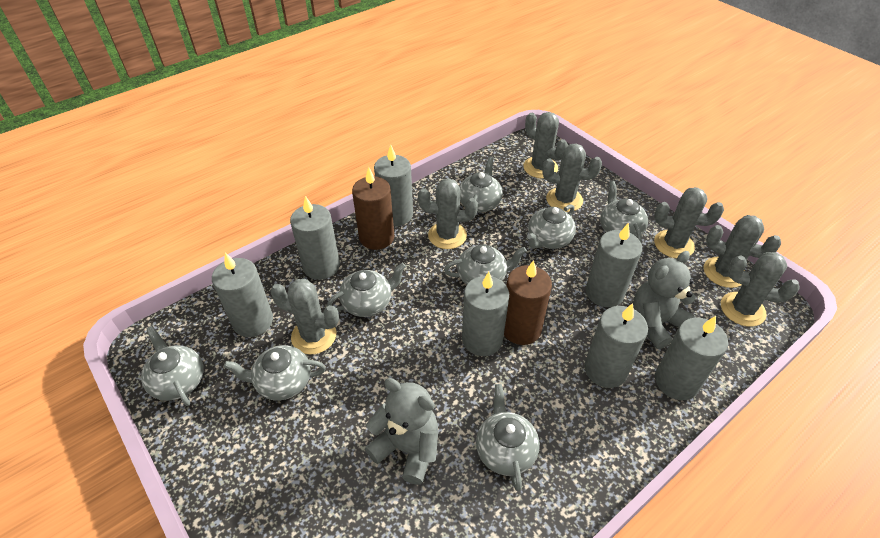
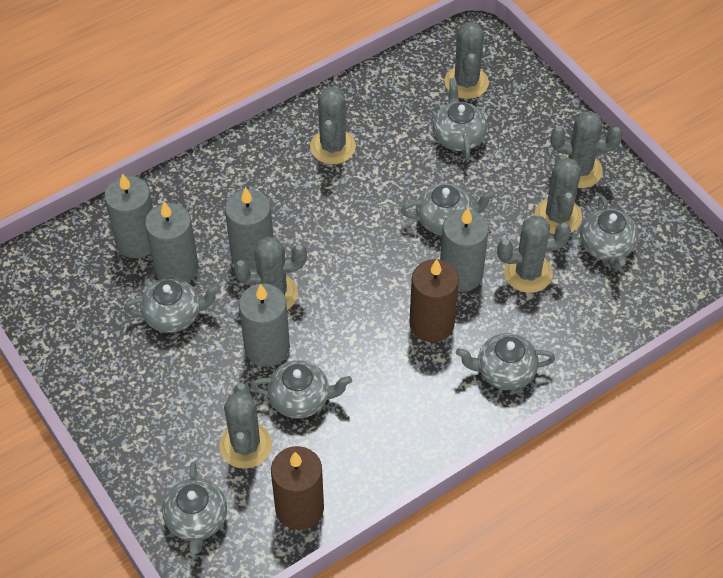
grey candle: 7 -> 5
grey teapot: 8 -> 7
grey teddy bear: 2 -> 0

